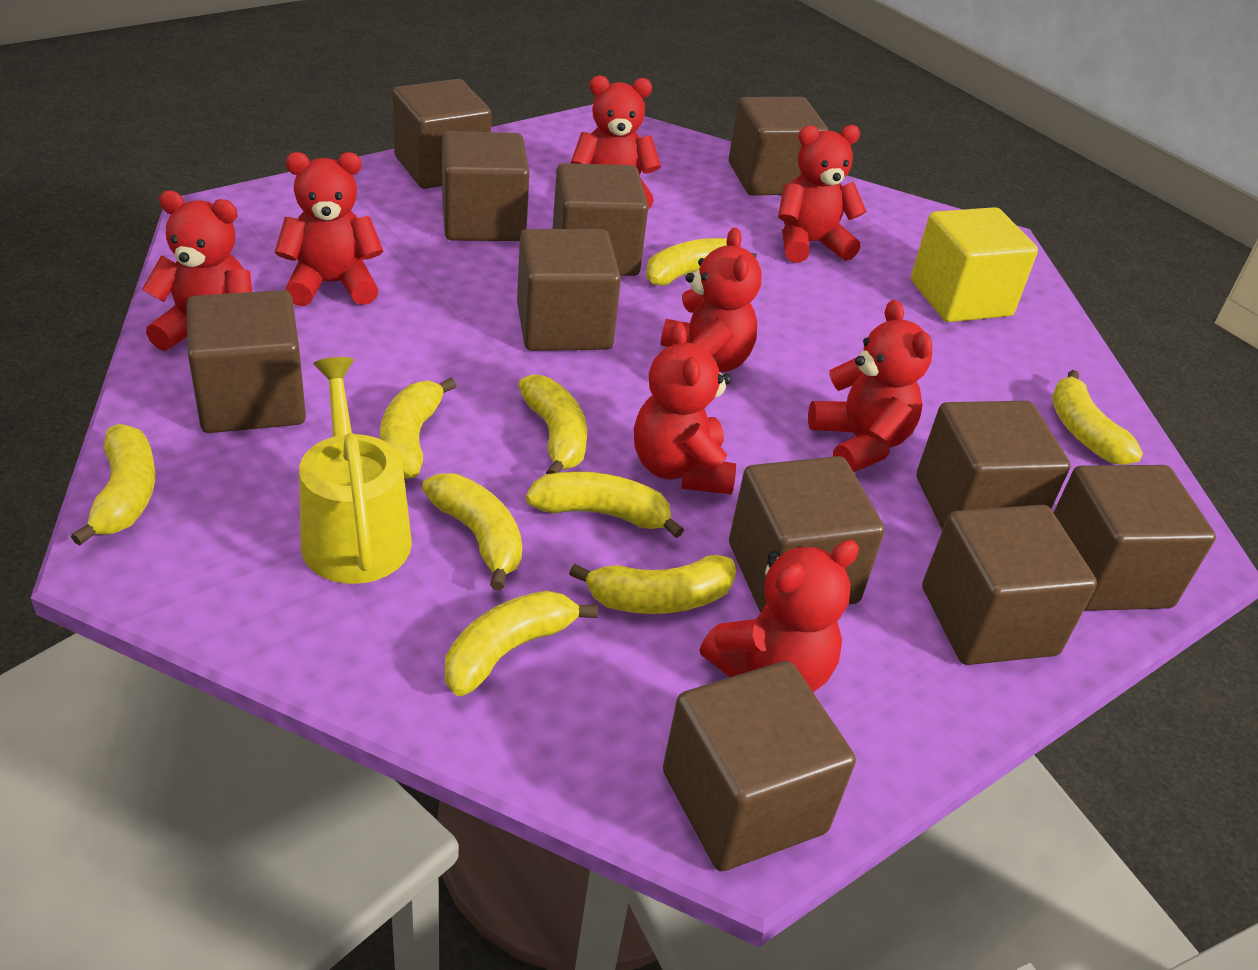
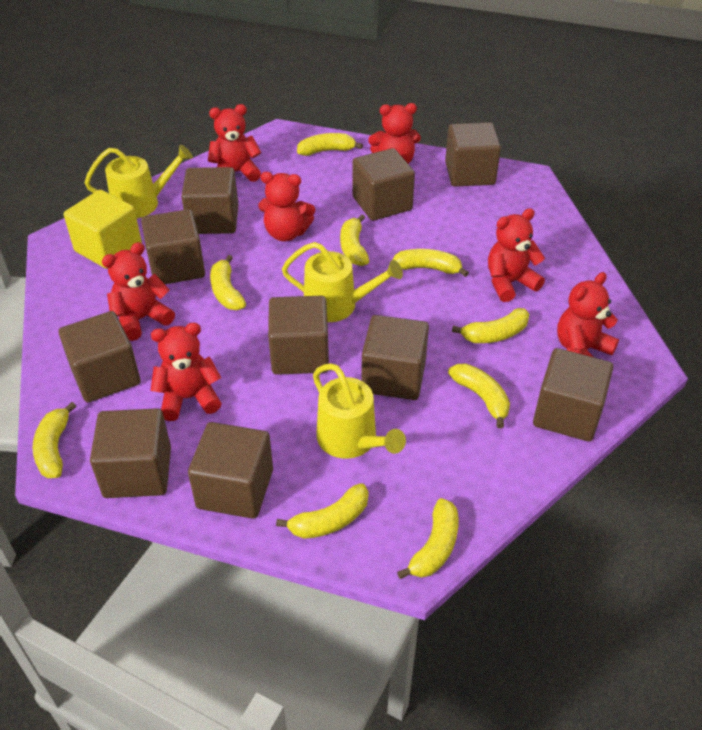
brown cube: 11 -> 10
red teddy bear: 8 -> 7
yellow watering can: 1 -> 3

